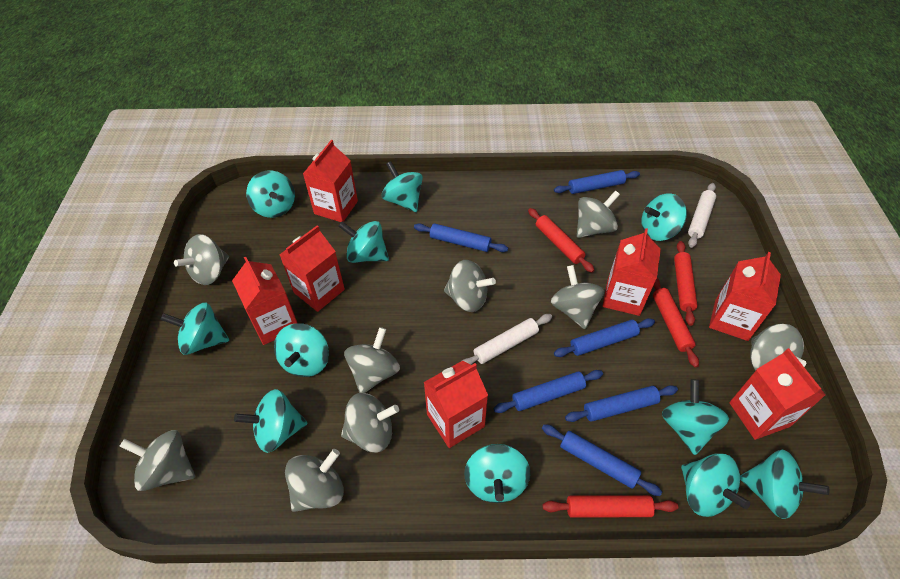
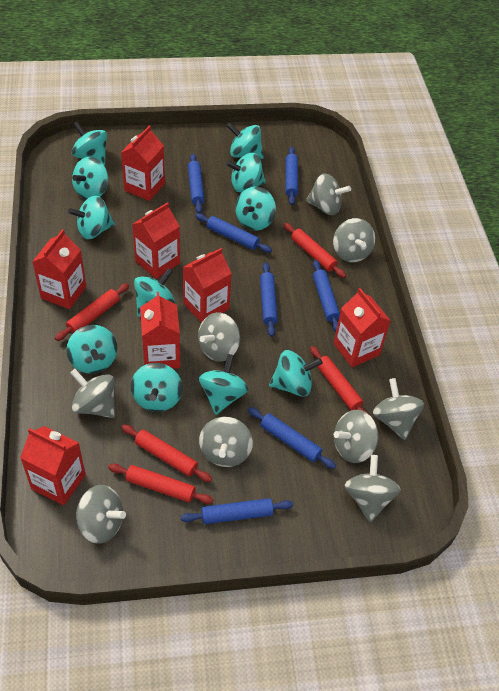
blue rolling pin: 6 -> 7
red rolling pin: 4 -> 5
white rolling pin: 2 -> 0

